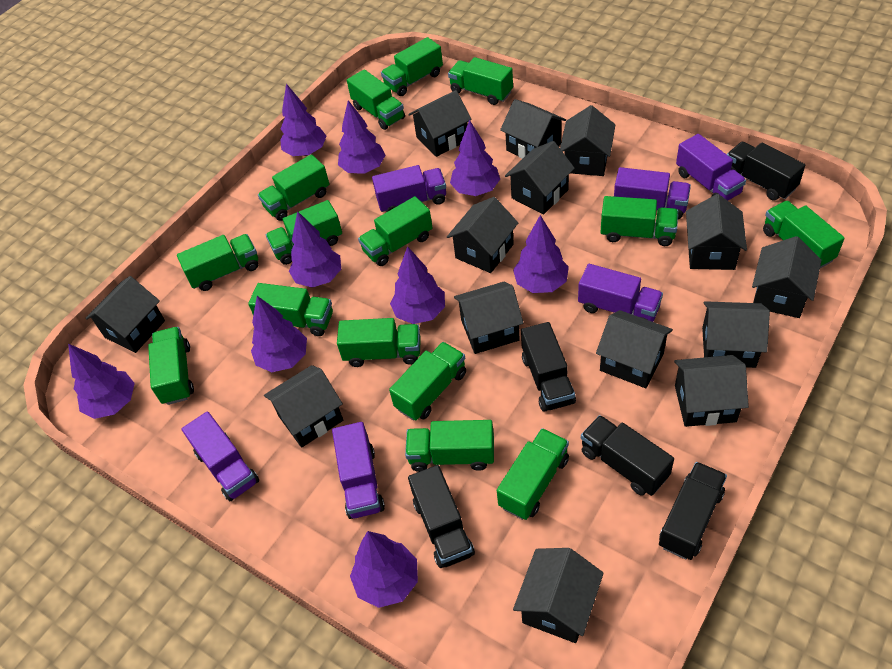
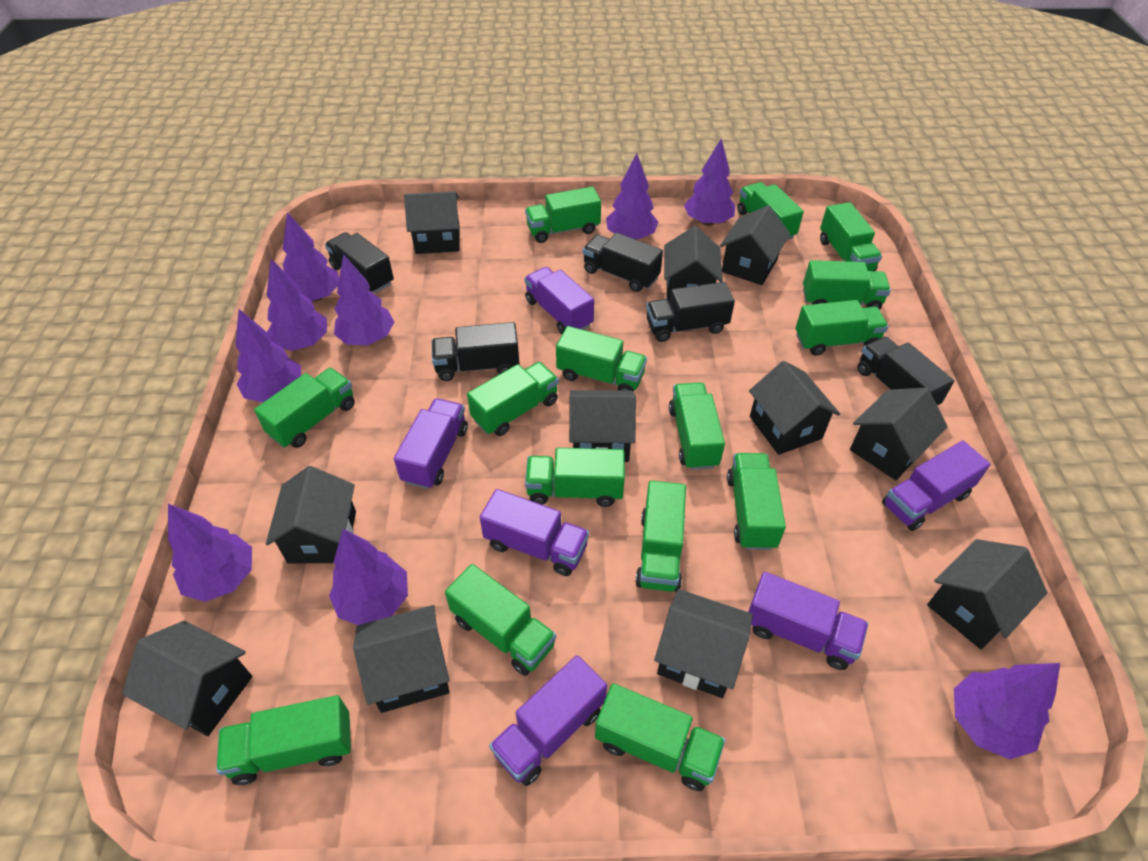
black house: 14 -> 11

